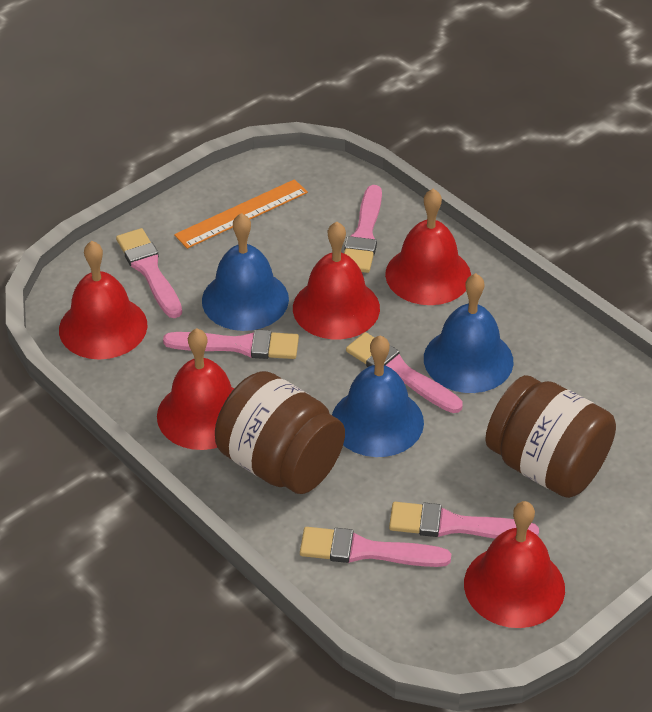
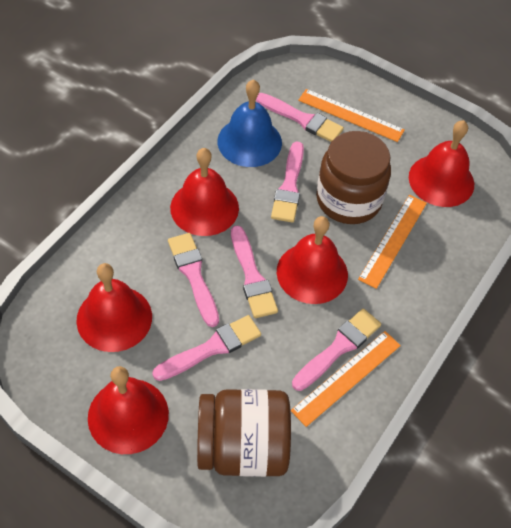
blue bell: 3 -> 1
orange ruler: 1 -> 3

